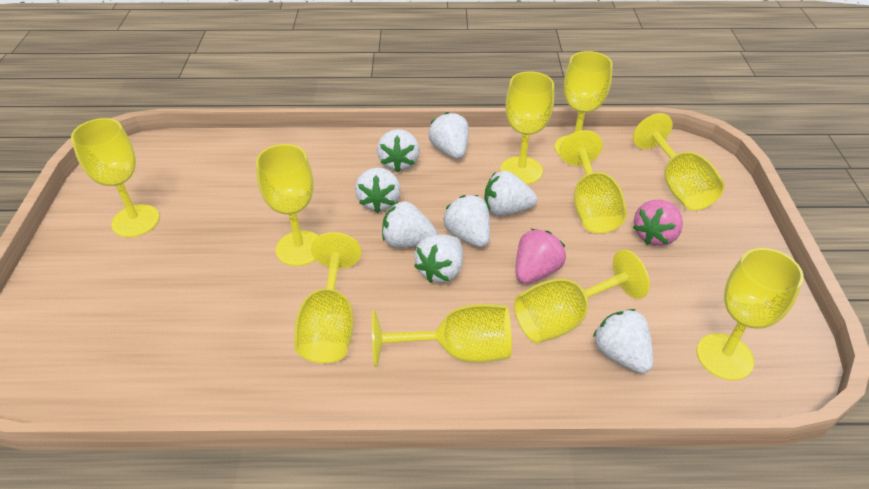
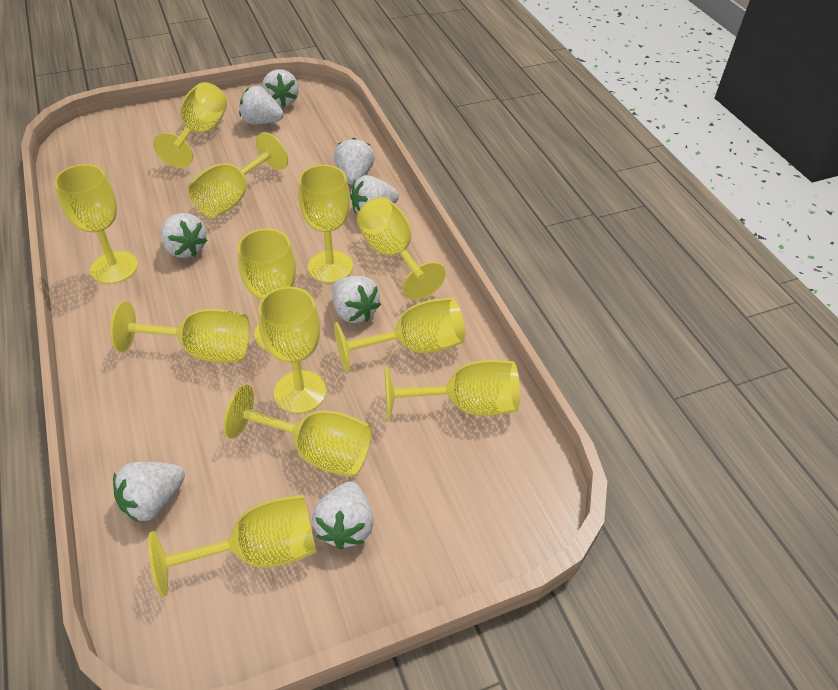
pink strawberry: 2 -> 0
yellow goblet: 10 -> 12

